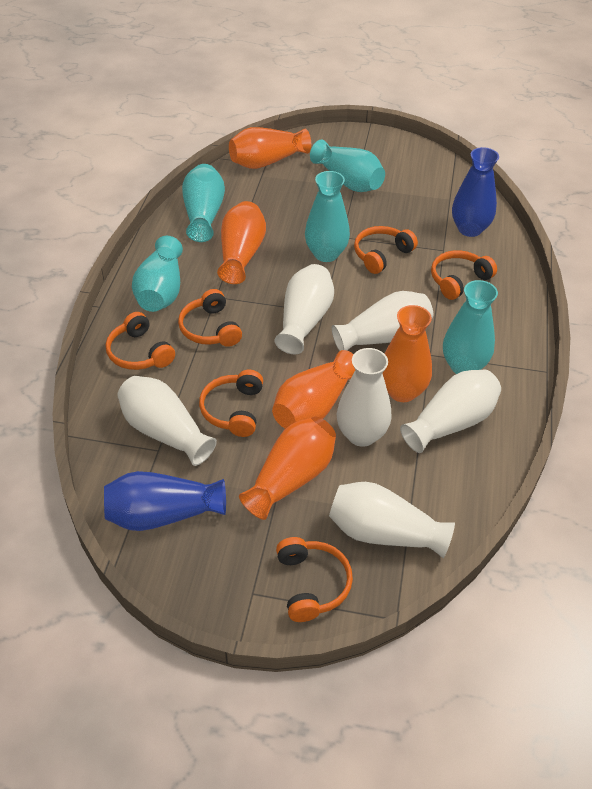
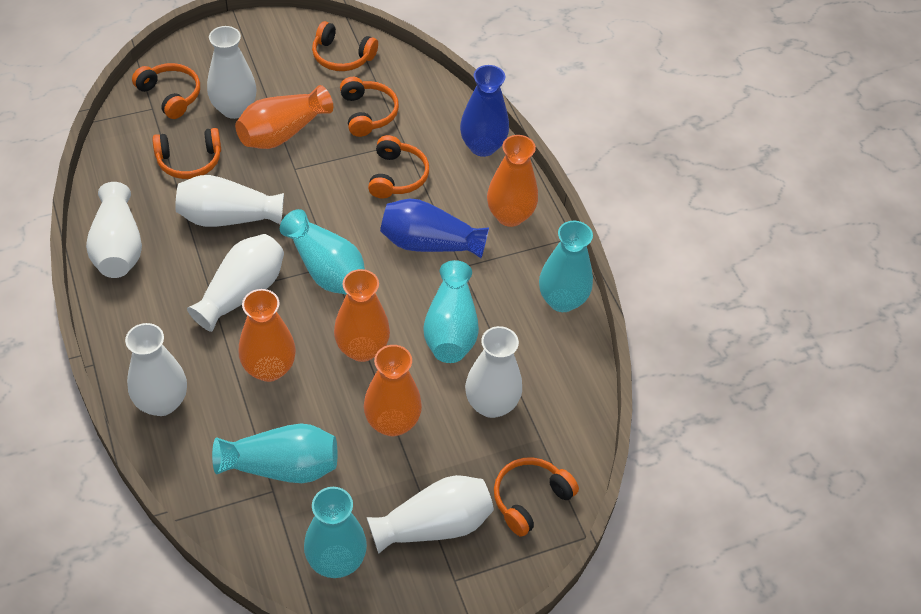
white vase: 6 -> 7

